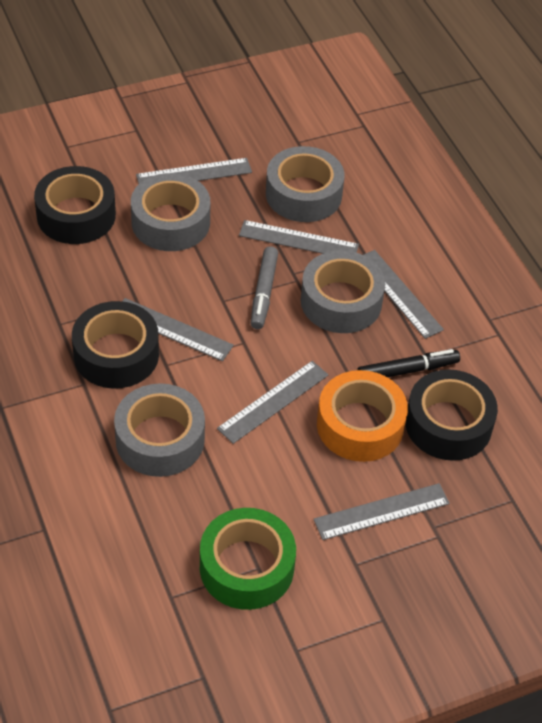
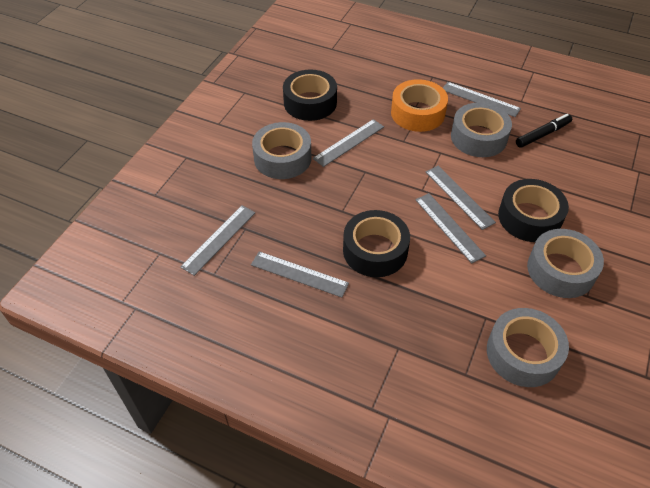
green tape: 1 -> 0
grey marker: 1 -> 0

